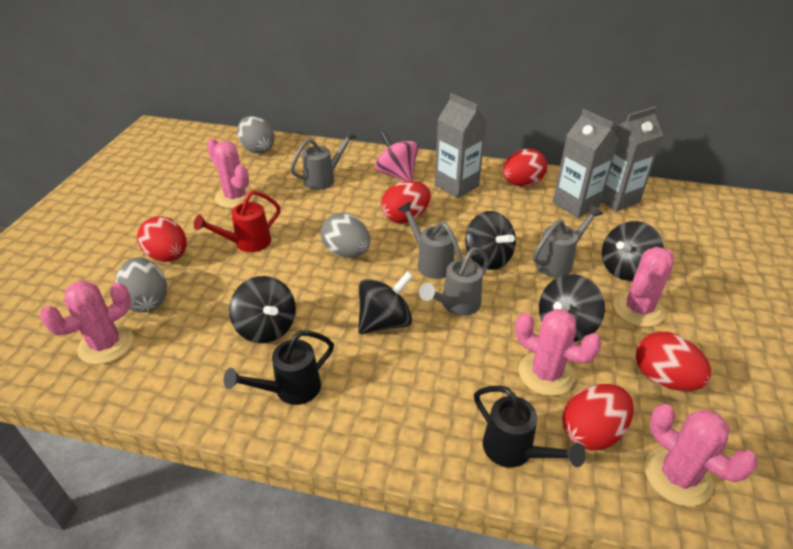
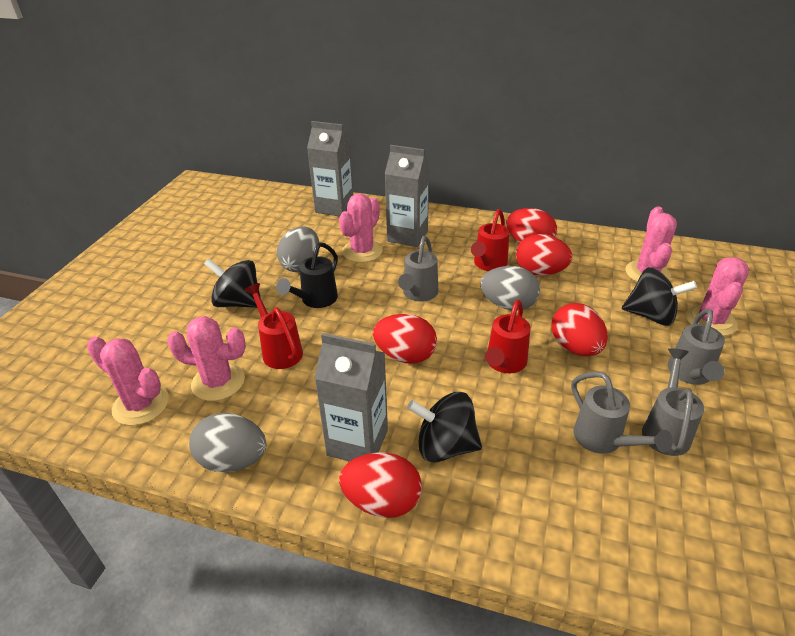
black spinning top: 5 -> 3
black watering can: 2 -> 1
pink spinning top: 1 -> 0
red watering can: 1 -> 3

